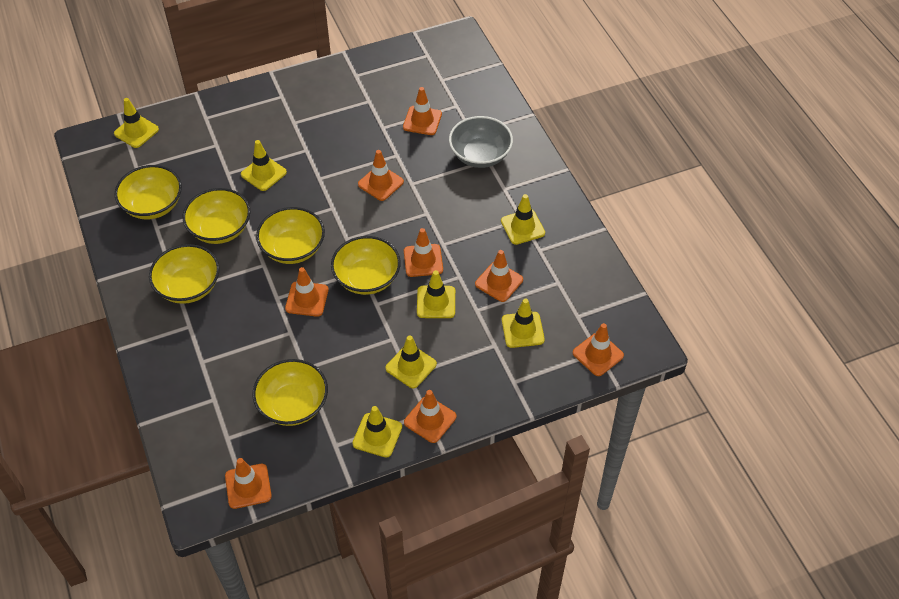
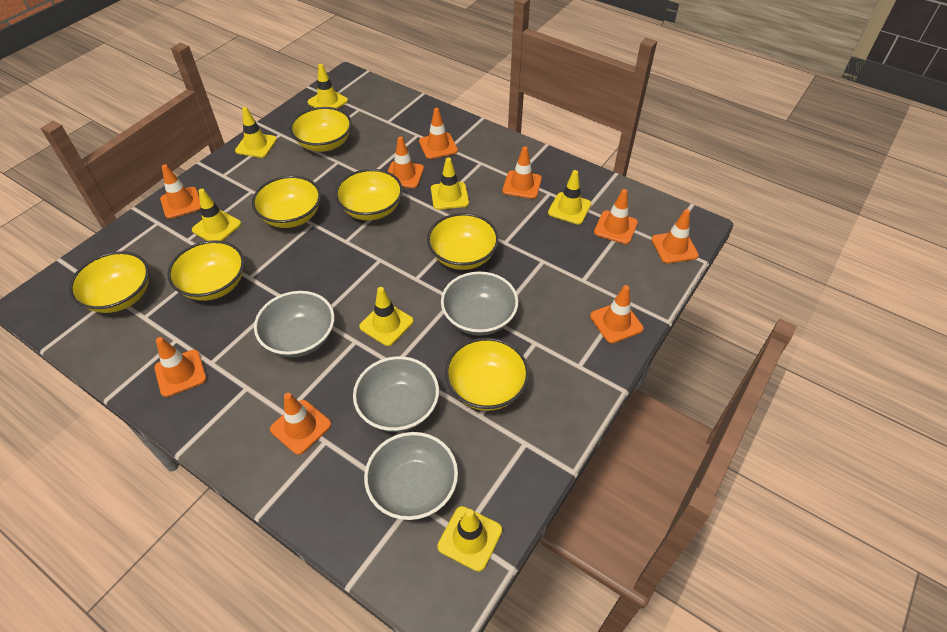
grey bowl: 1 -> 4
orange traffic cone: 8 -> 9
yellow bowl: 6 -> 7

